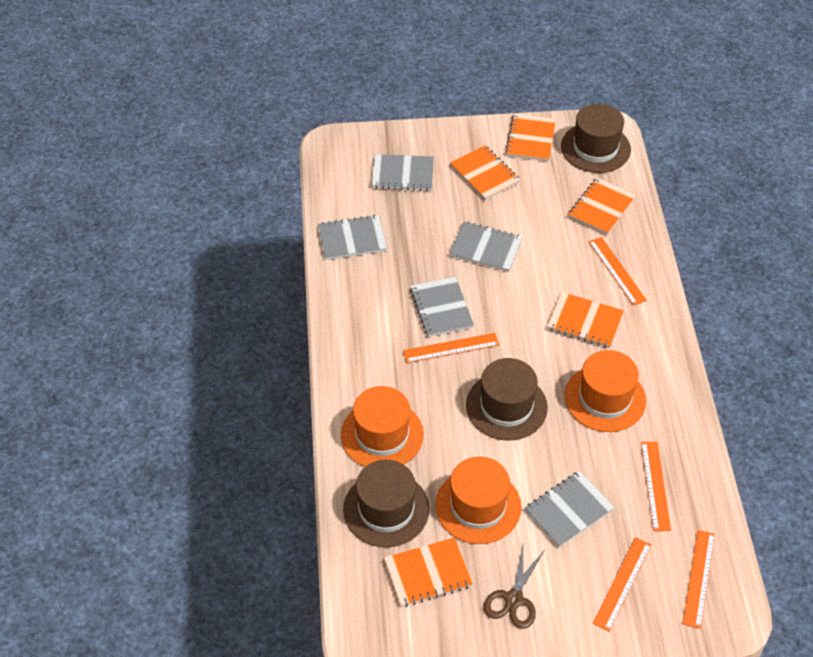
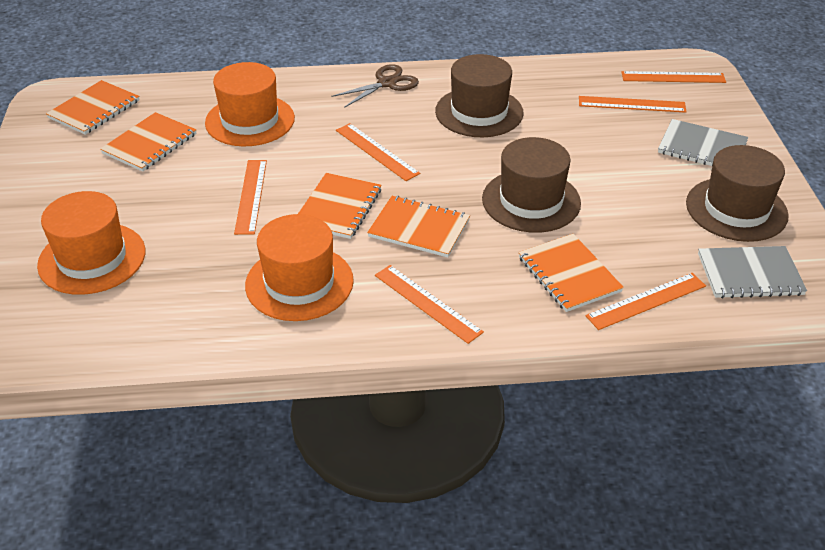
grey notebook: 5 -> 2
orange ruler: 5 -> 6

